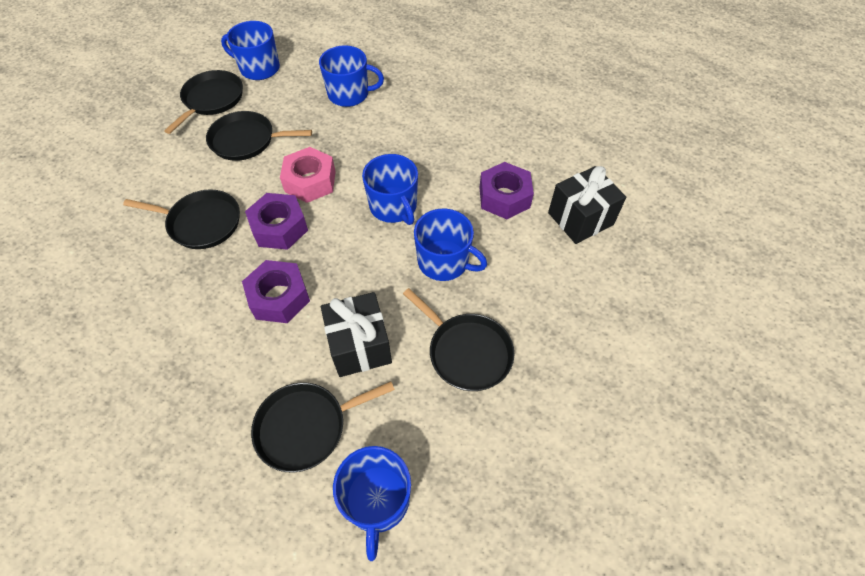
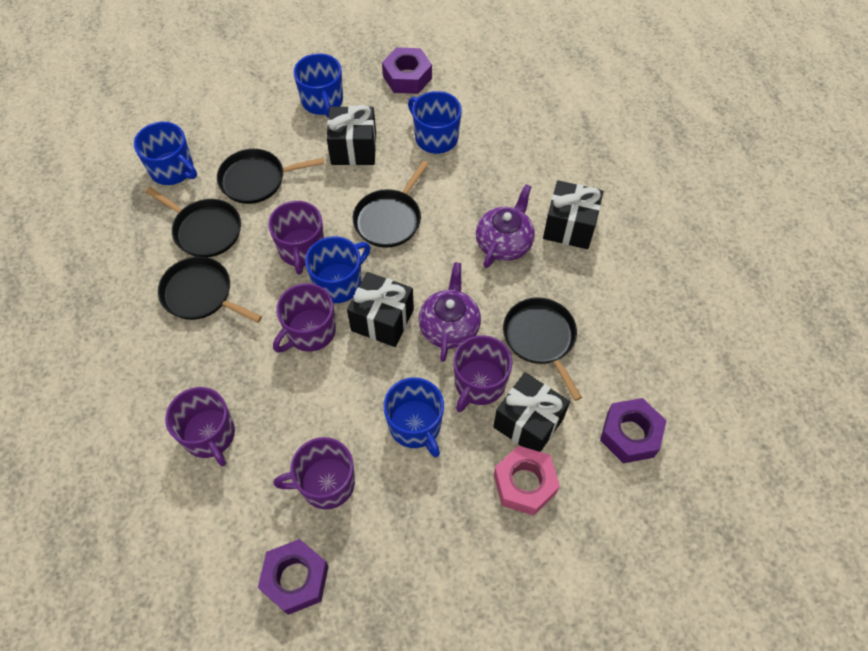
black gift: 2 -> 4
purple mug: 0 -> 5
purple teapot: 0 -> 2

